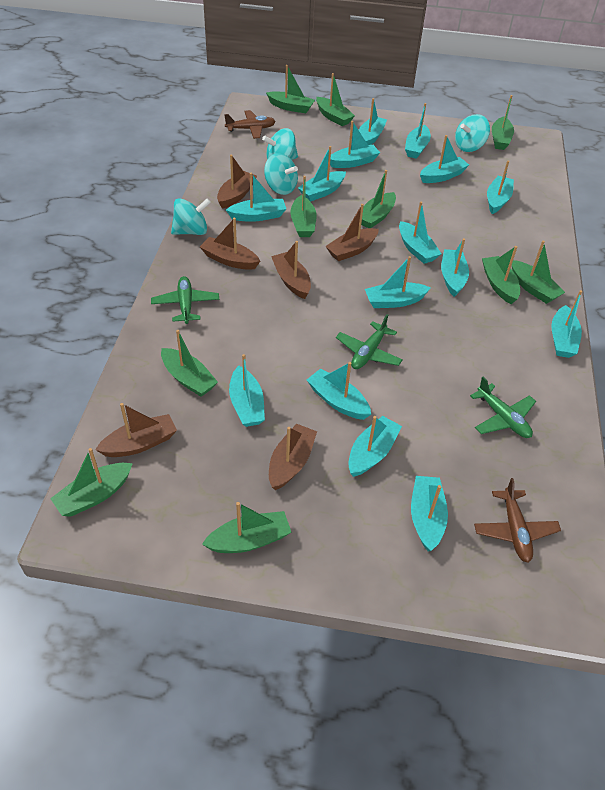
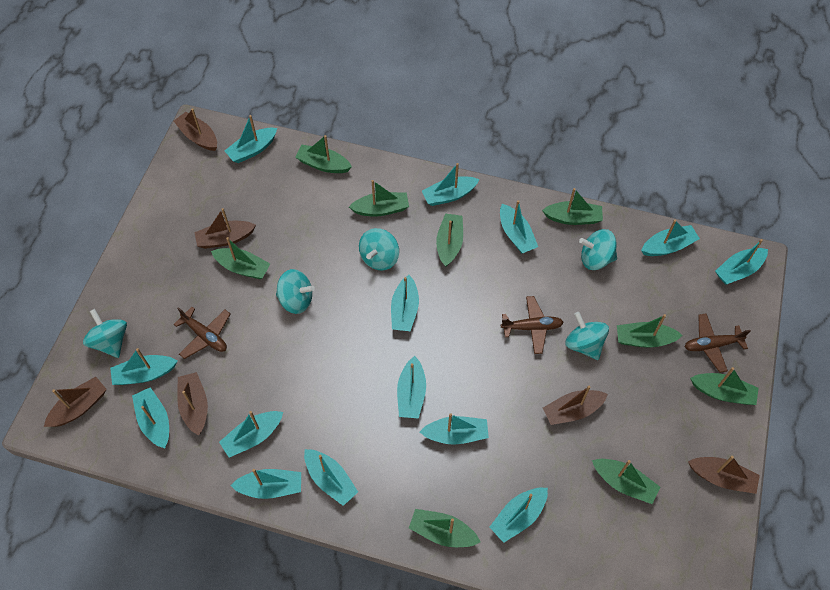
brown plane: 2 -> 3
green boat: 10 -> 9
green plane: 3 -> 0
turquoise boat: 15 -> 14
turquoise spinning top: 4 -> 5

